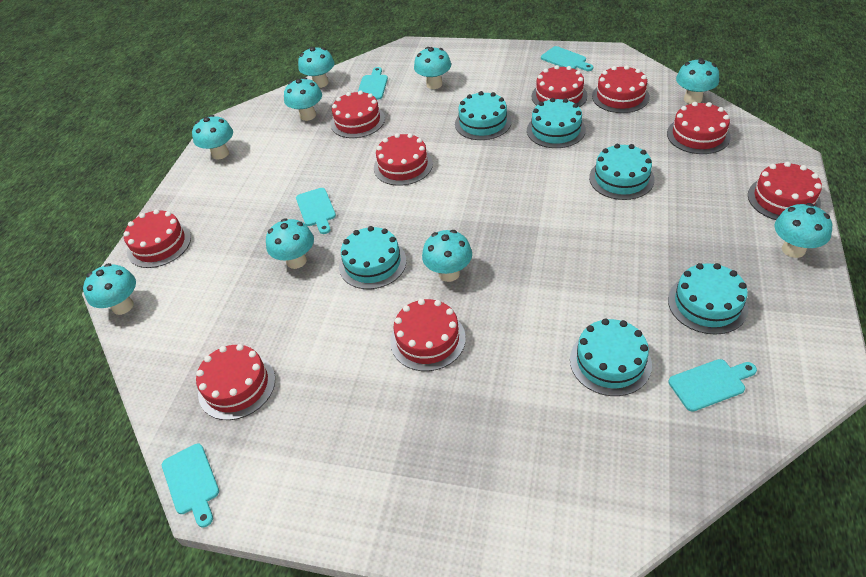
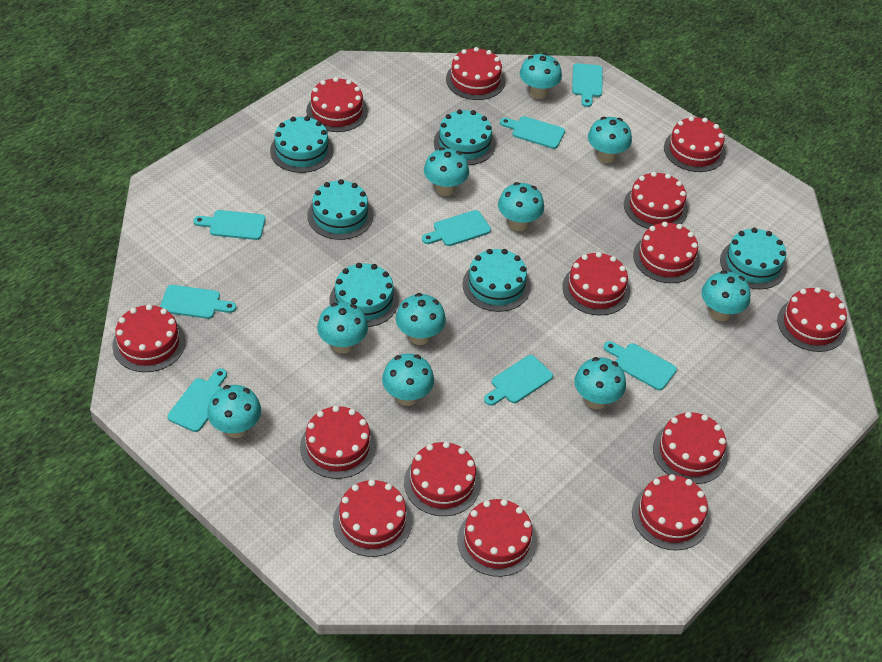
red cake: 9 -> 14
turquoise cutting board: 5 -> 8
turquoise mushroom: 9 -> 10

